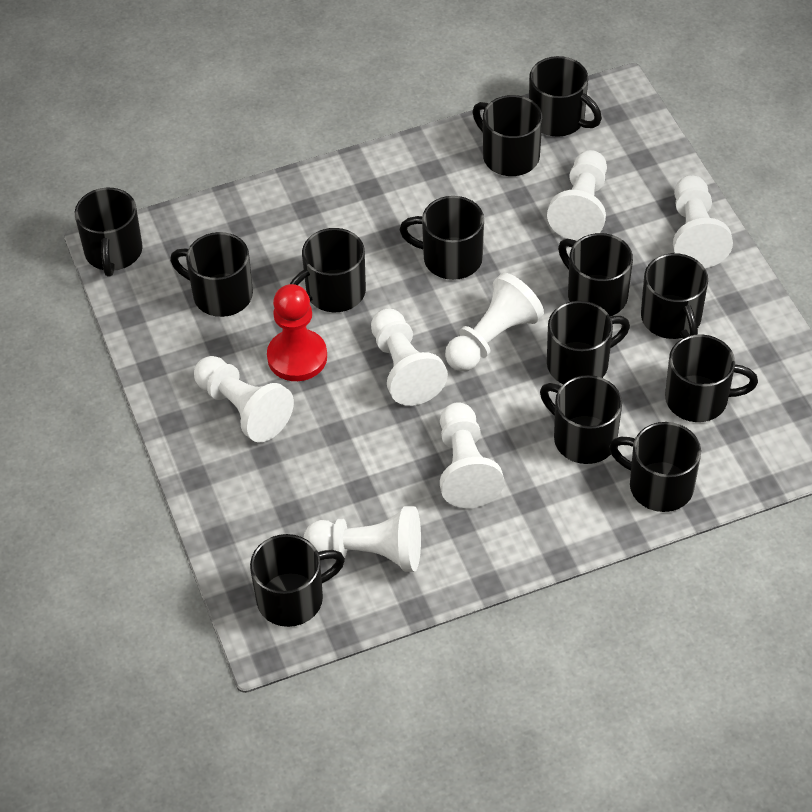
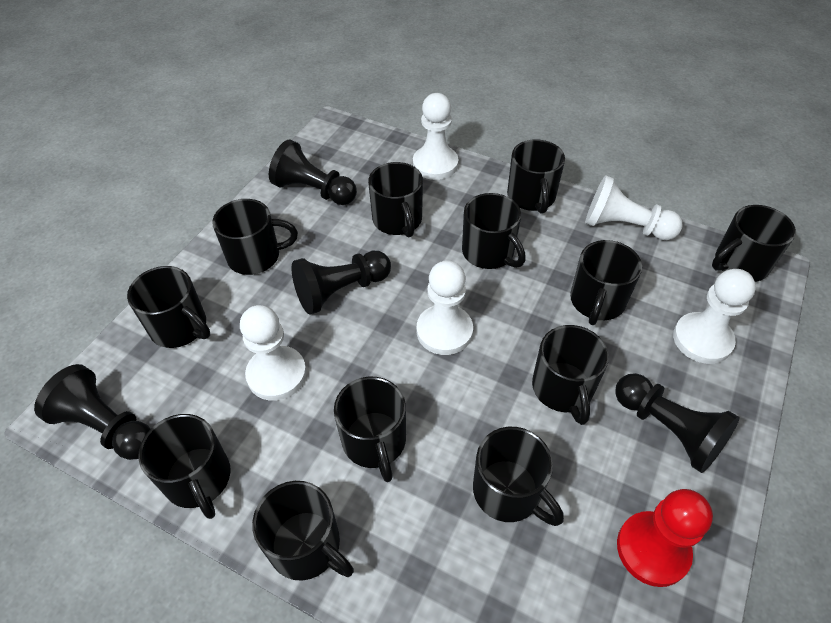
black mug: 13 -> 12
black pawn: 0 -> 4
white pawn: 7 -> 5

